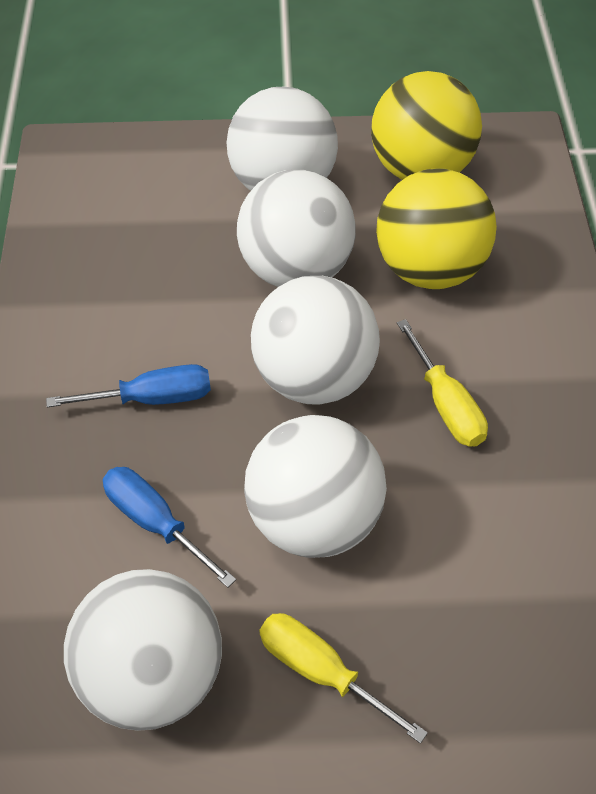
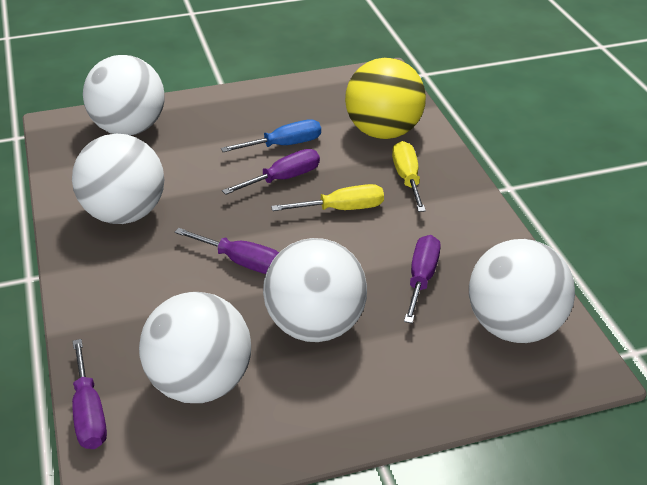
blue screwdriver: 2 -> 1
purple screwdriver: 0 -> 4
yellow ball: 2 -> 1

